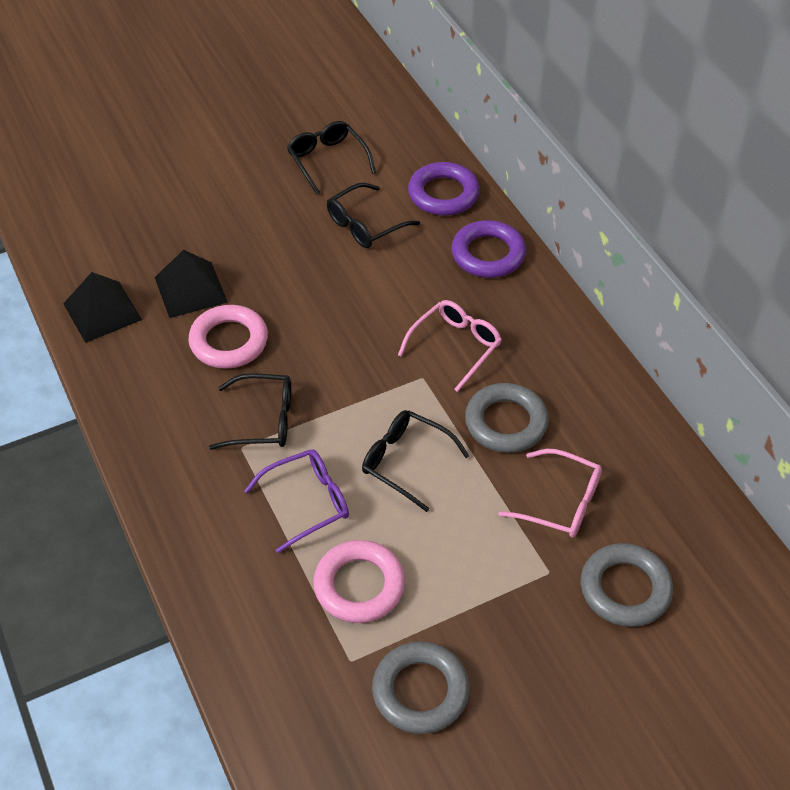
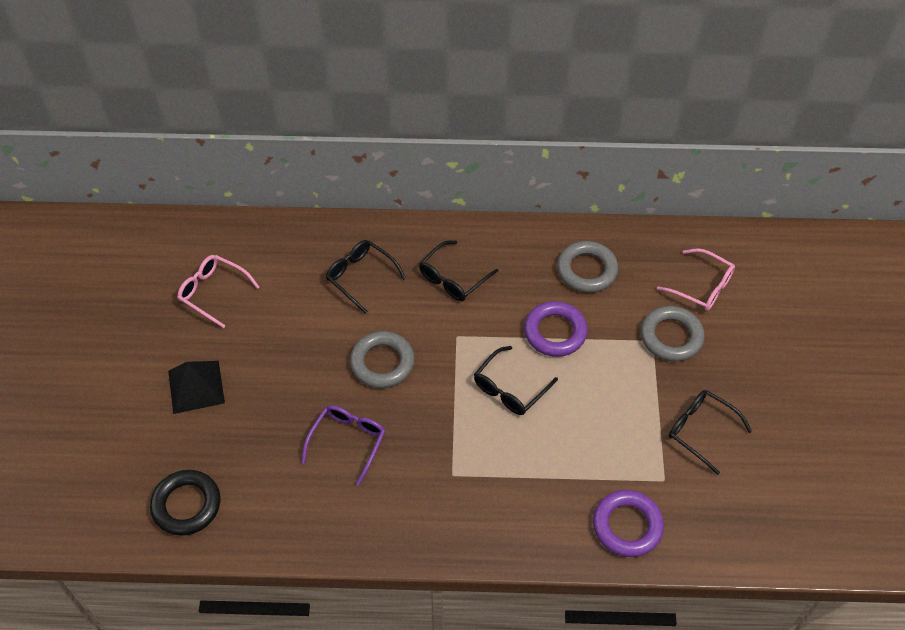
black pyramid: 2 -> 1
black ring: 0 -> 1
pink ring: 2 -> 0

